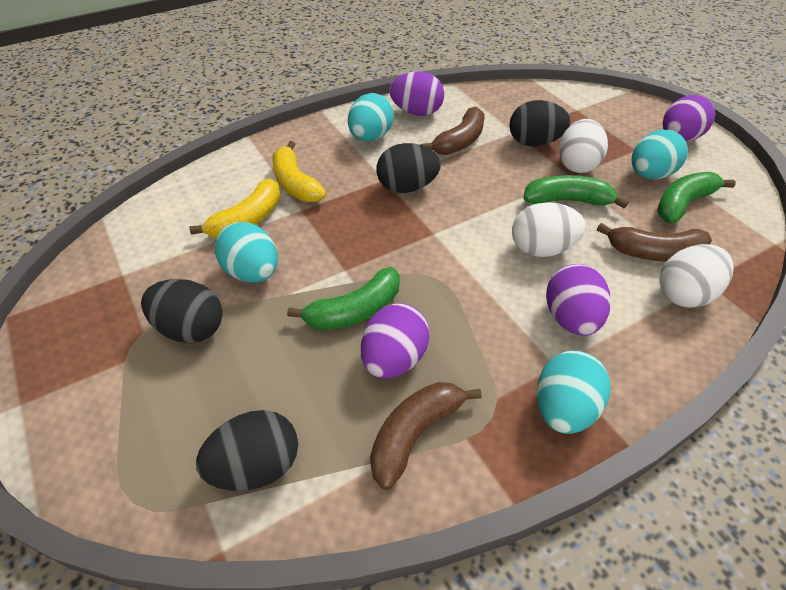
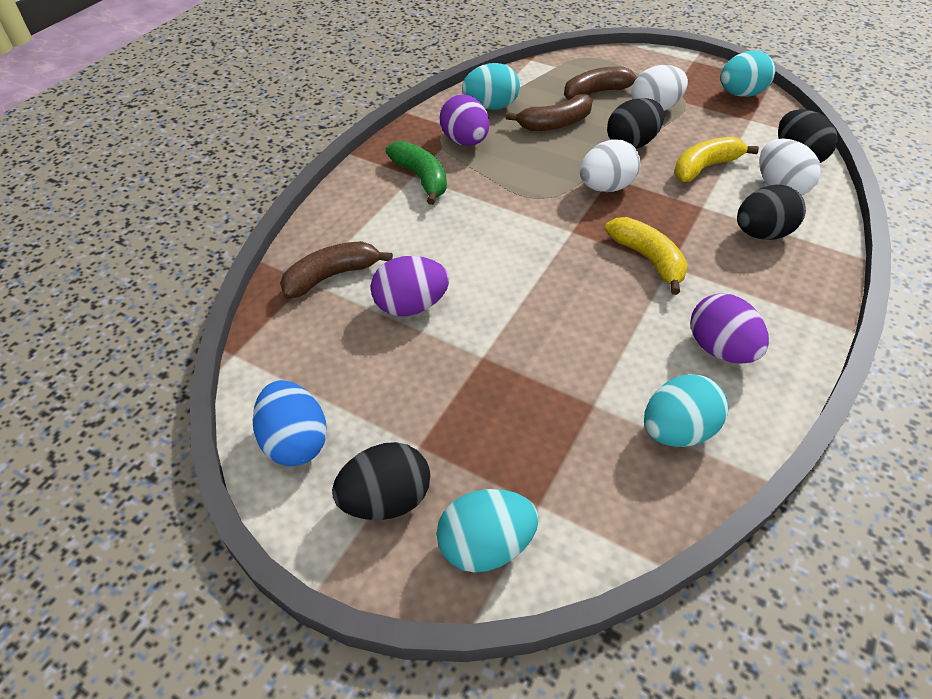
blue egg: 0 -> 1
green banana: 3 -> 1
purple egg: 4 -> 3

